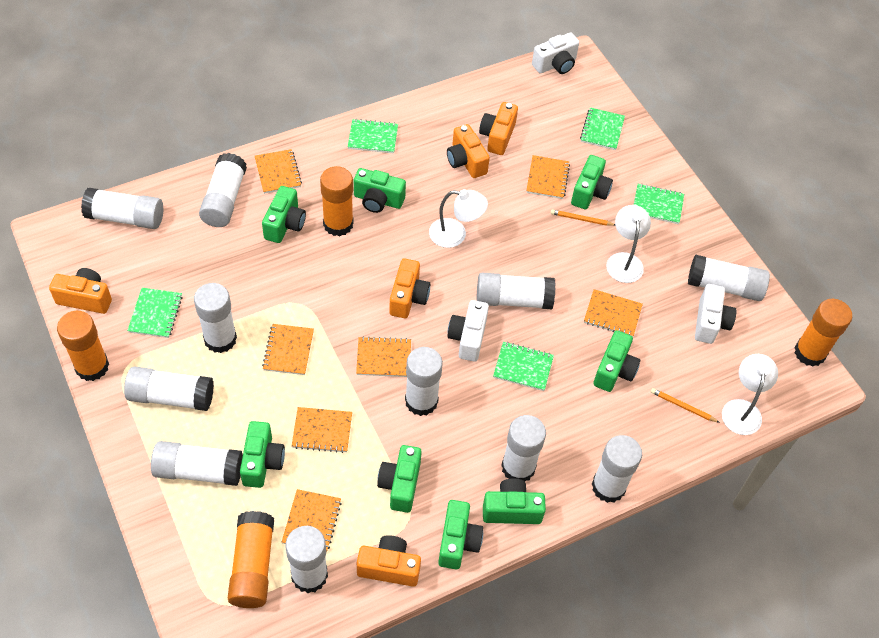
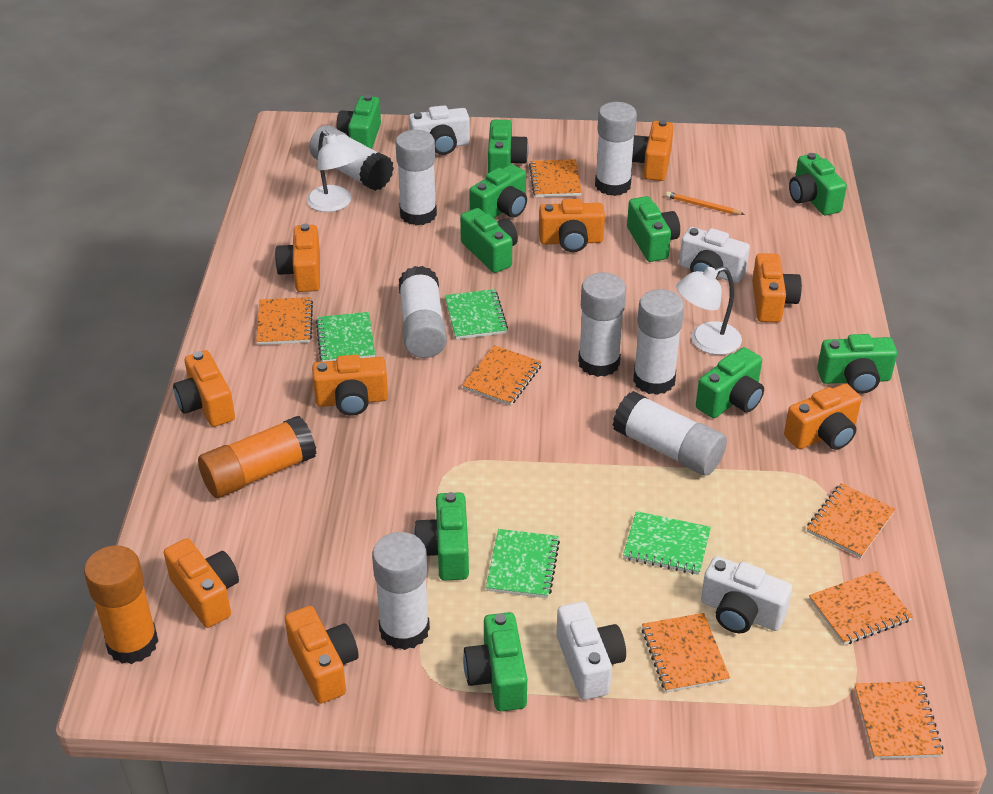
green camera: 8 -> 10
green notebook: 5 -> 4
orange camera: 5 -> 9
orange glue stick: 4 -> 2
orange pencil: 2 -> 1
white camera: 3 -> 4
white glue stick: 11 -> 8
white lamp: 3 -> 2

